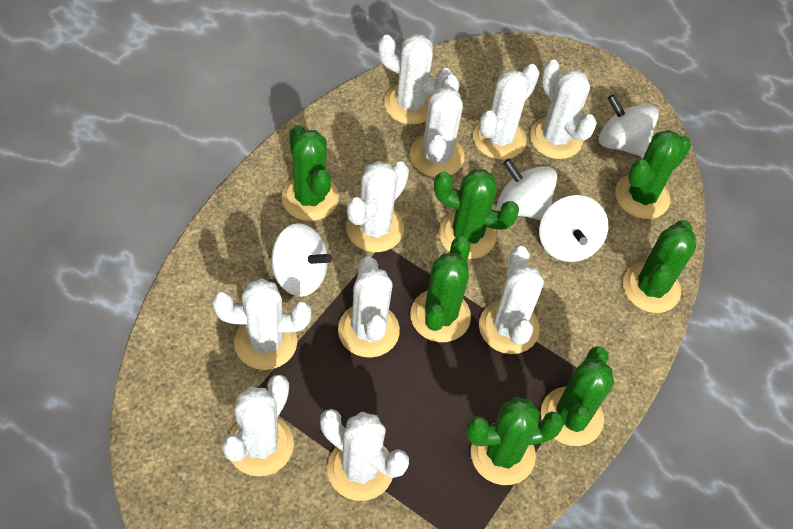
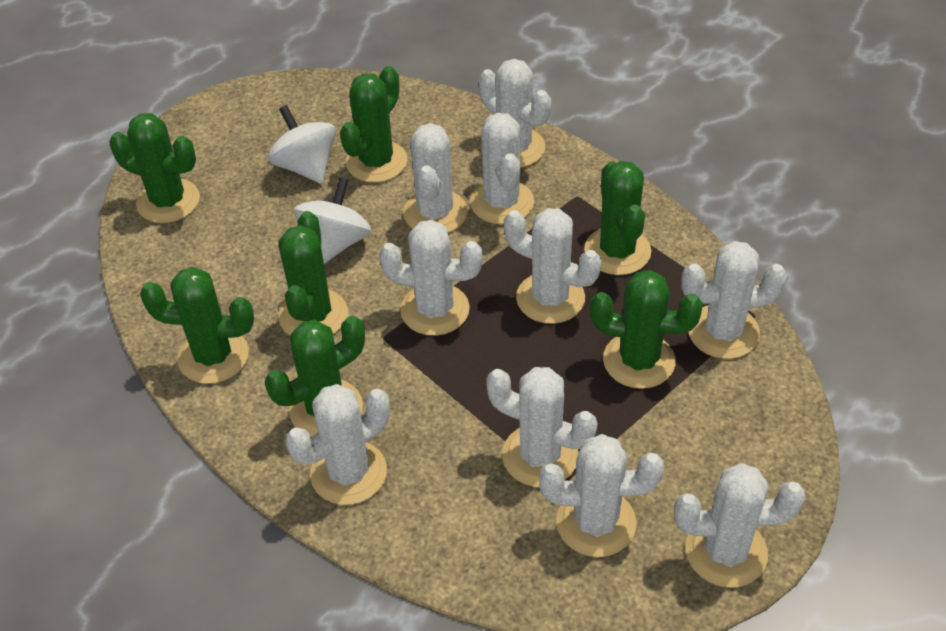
white spinning top: 4 -> 2

